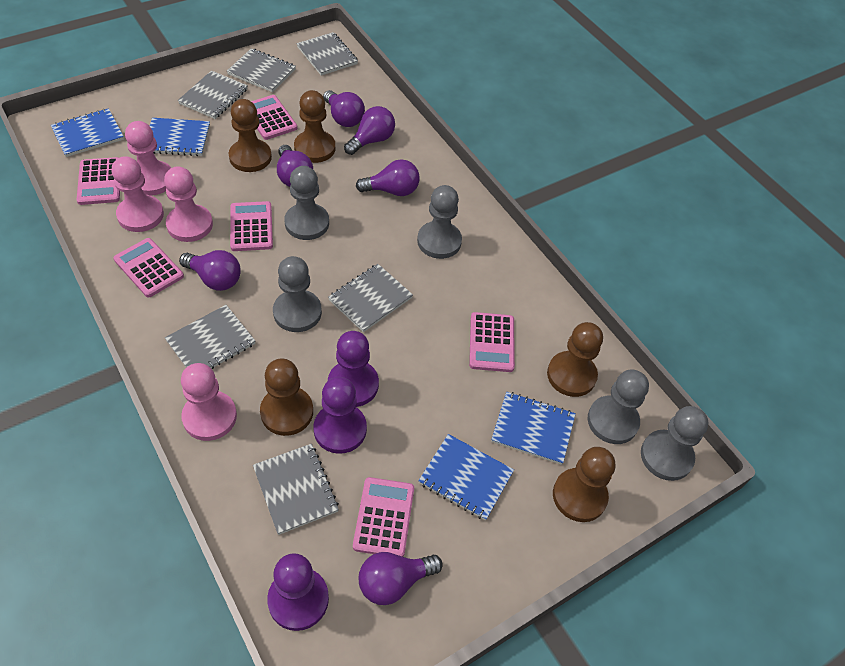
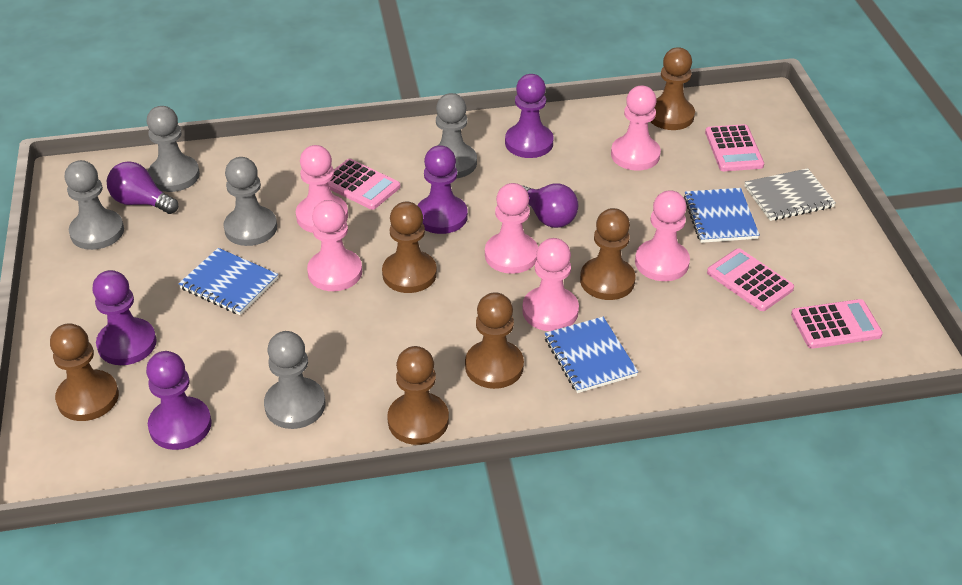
blue notebook: 4 -> 3
brown pawn: 5 -> 6
grey notebook: 6 -> 1
pink calculator: 6 -> 4
pink pawn: 4 -> 6
purple light bulb: 6 -> 2
purple pawn: 3 -> 4

